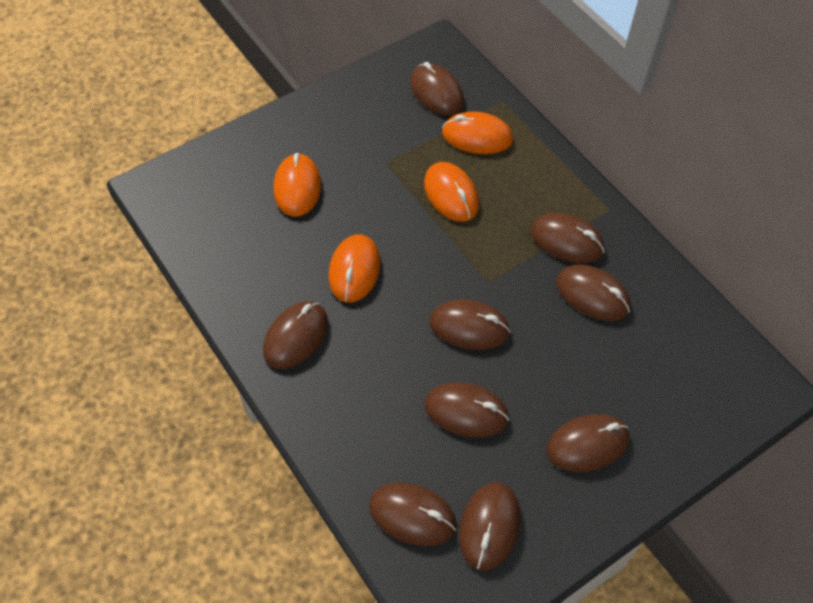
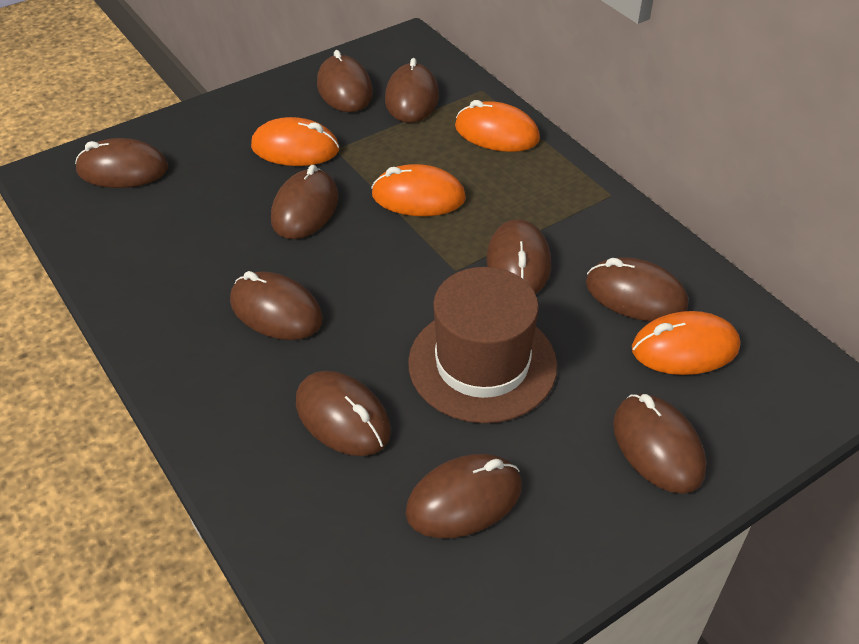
brown hat: 0 -> 1
brown mouse: 9 -> 10

